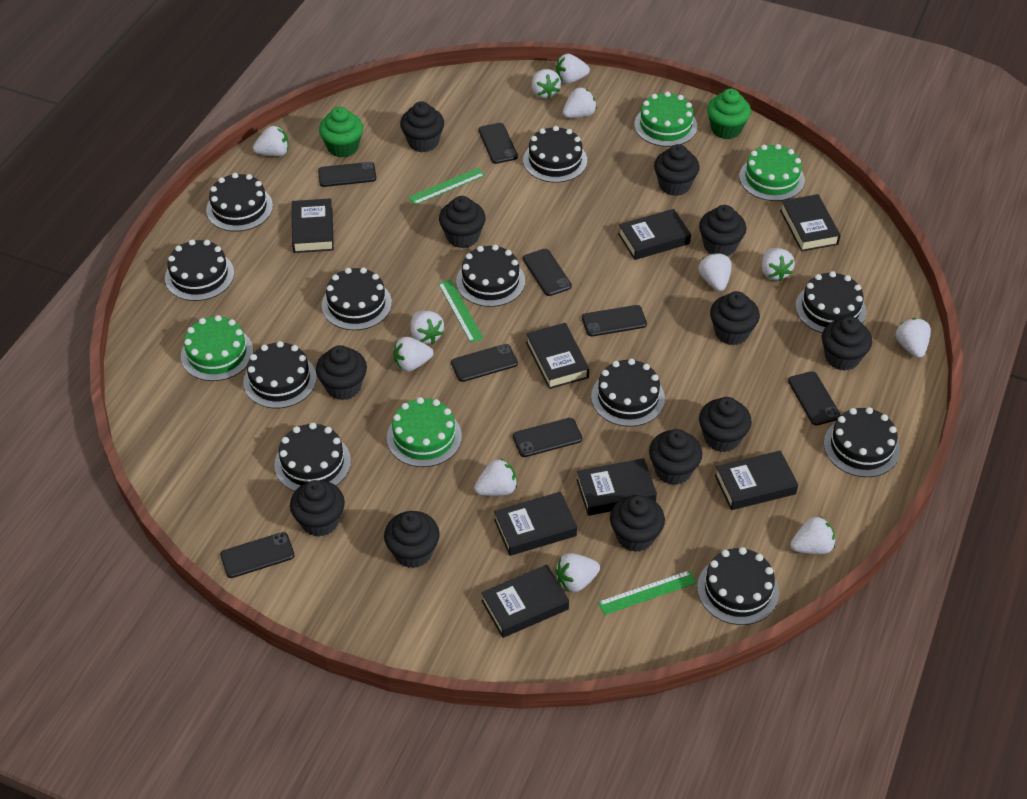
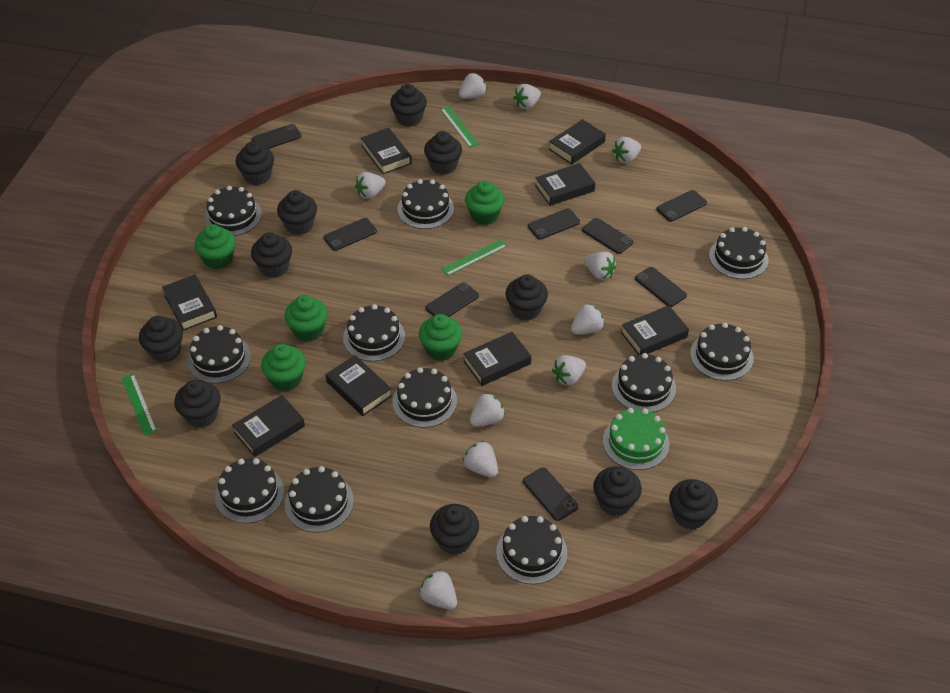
black cupcake: 12 -> 11
green cake: 4 -> 1
green cupcake: 2 -> 5
white strawberry: 12 -> 10

